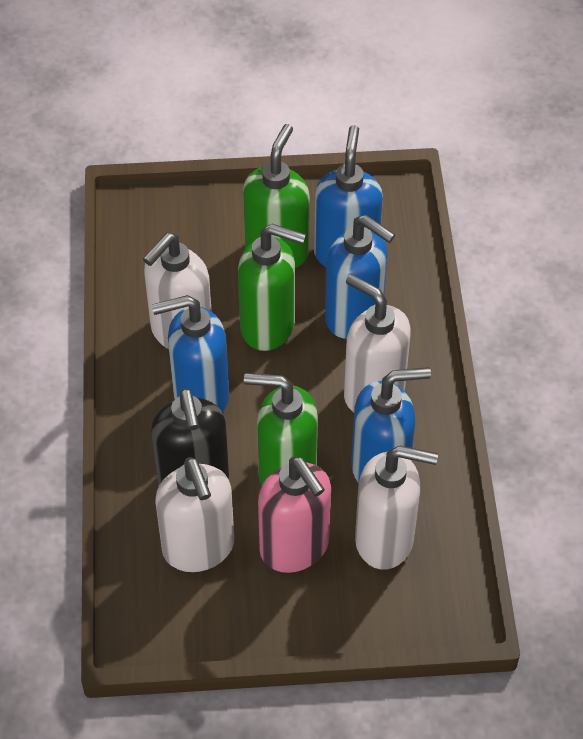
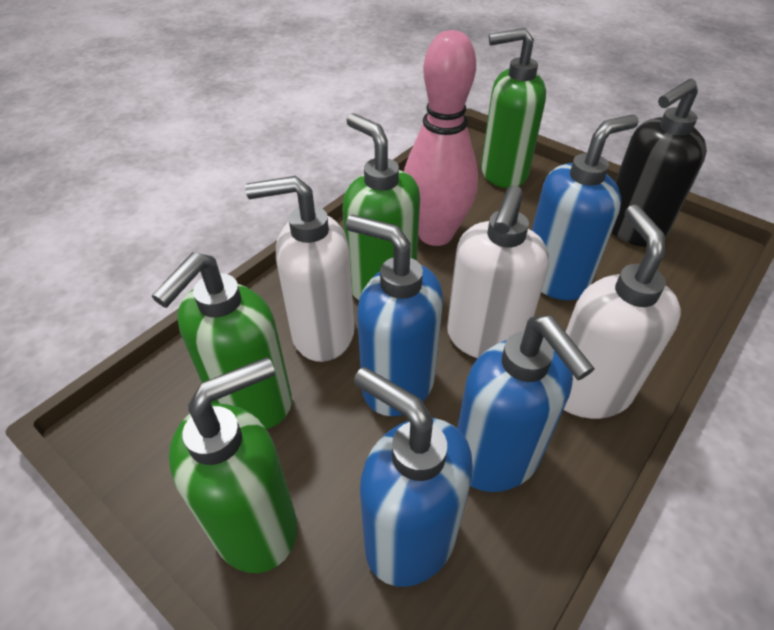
green soap dispenser: 3 -> 4
pink bowling pin: 0 -> 1
pink soap dispenser: 1 -> 0
white soap dispenser: 4 -> 3

